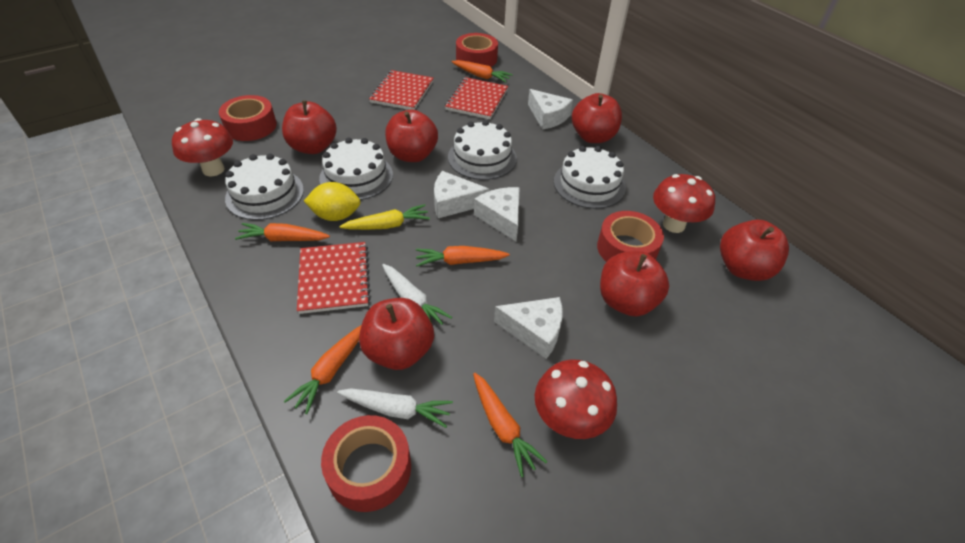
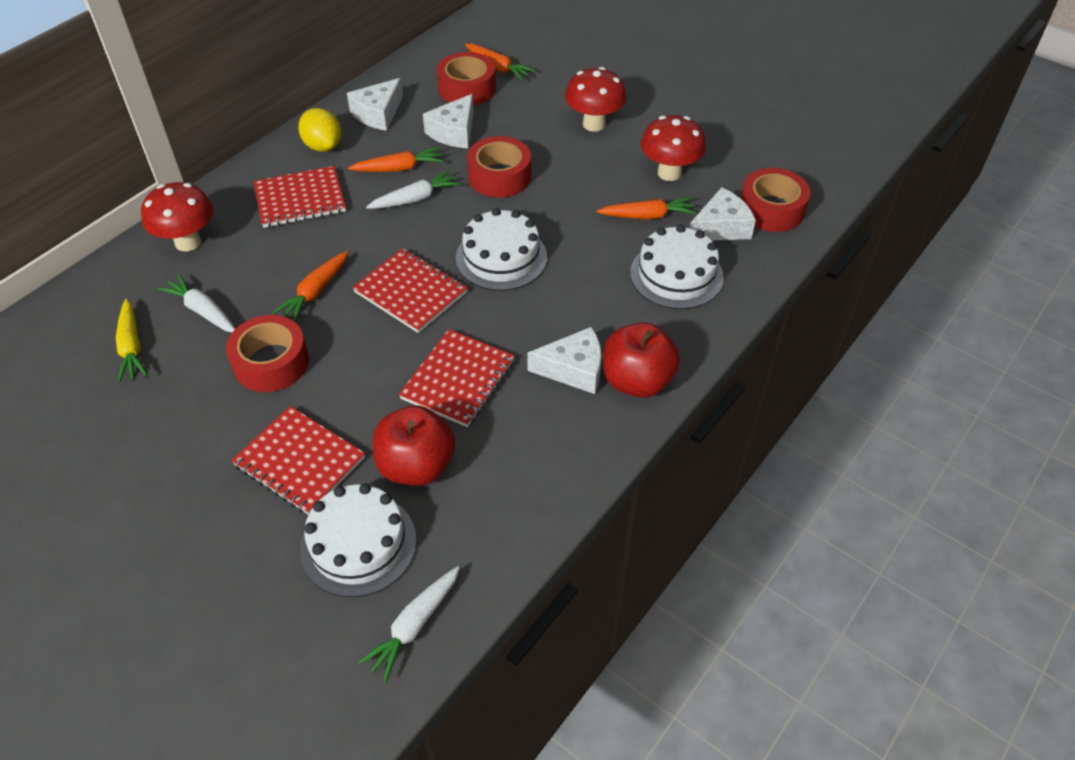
orange carrot: 5 -> 4
red apple: 6 -> 2
red notebook: 3 -> 4
white cake: 4 -> 3
white carrot: 2 -> 3

